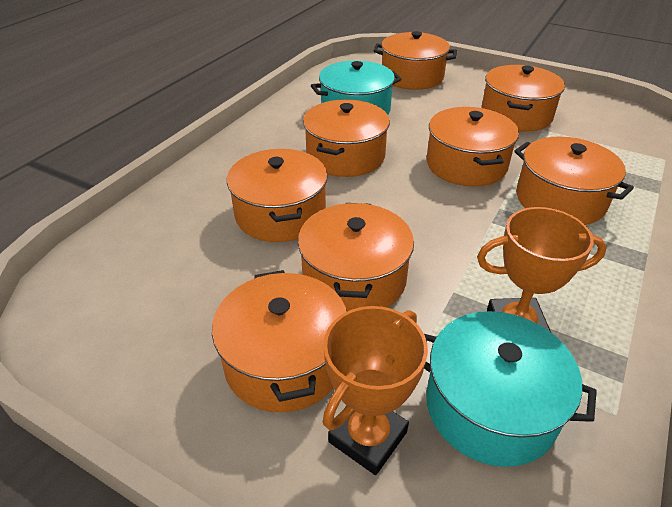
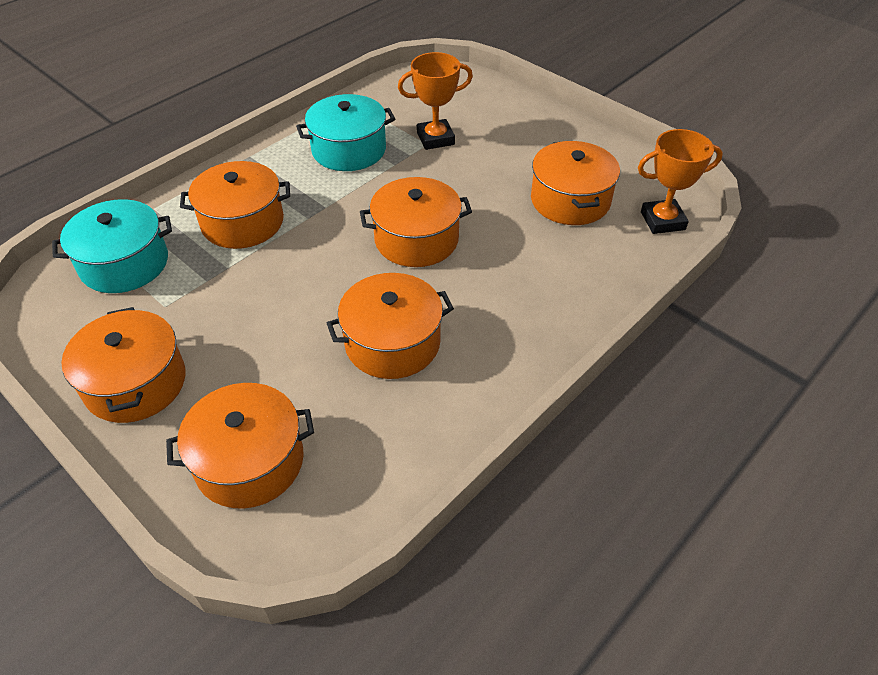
orange pot: 8 -> 6

